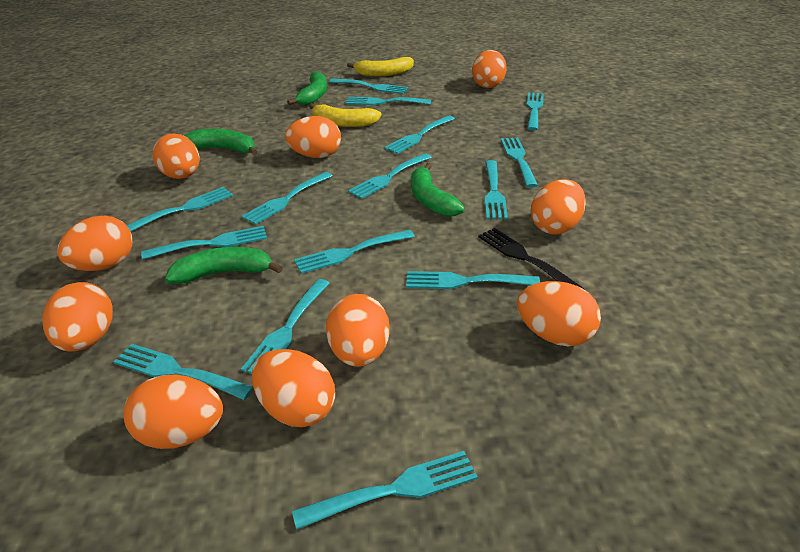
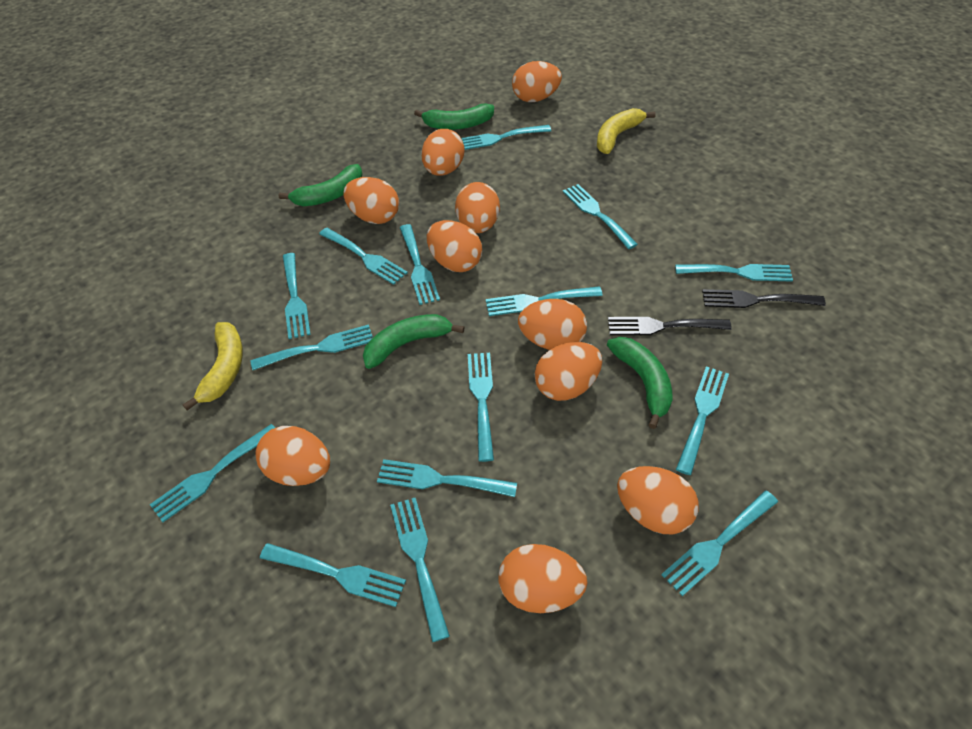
black fork: 1 -> 2

